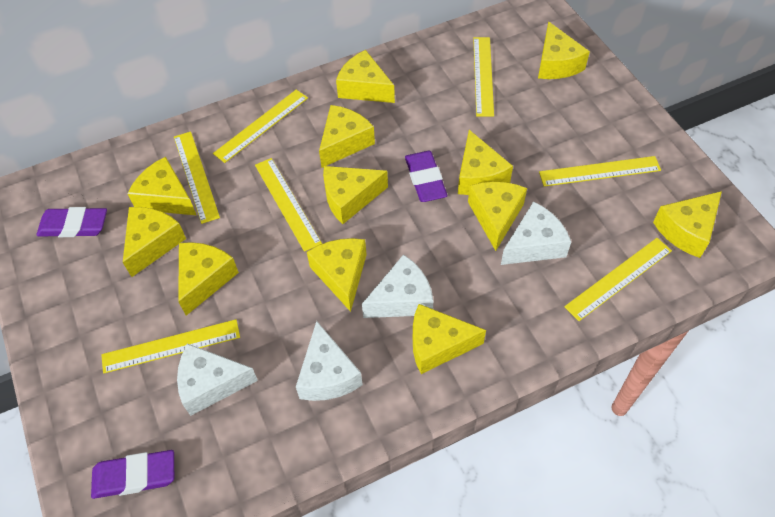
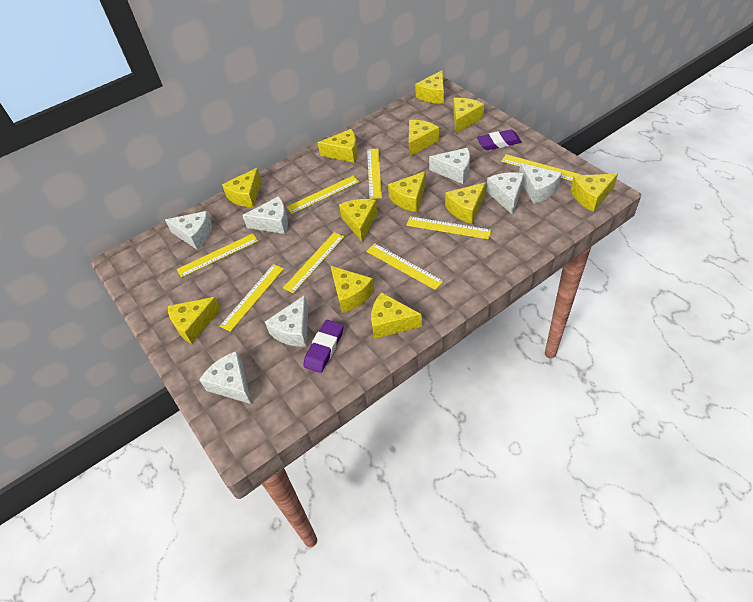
purple eraser: 3 -> 2
white cheese: 4 -> 7
yellow ruler: 7 -> 8

